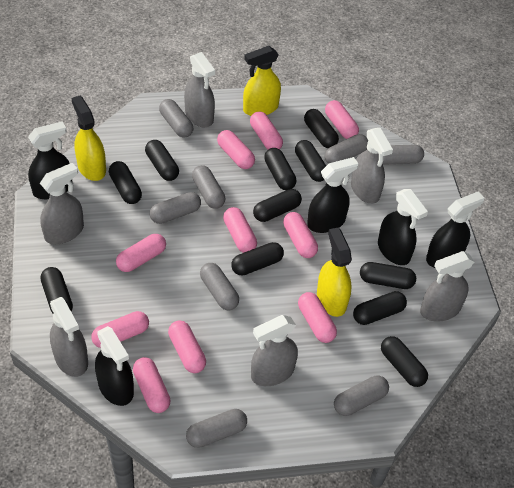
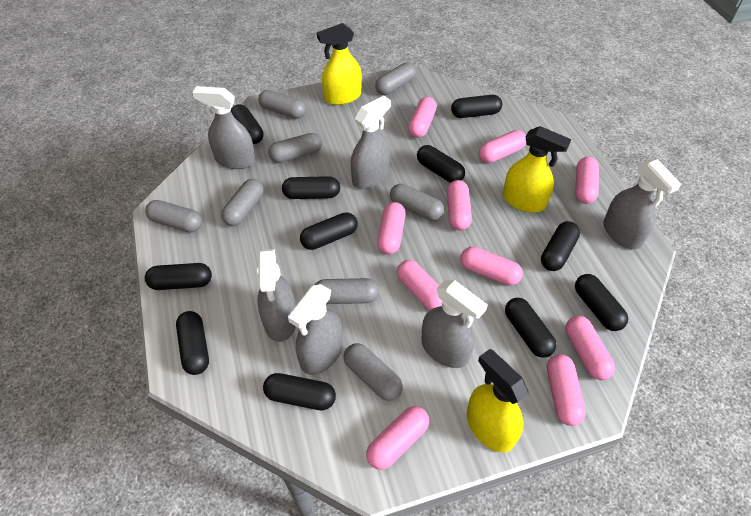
black spray bottle: 5 -> 0

